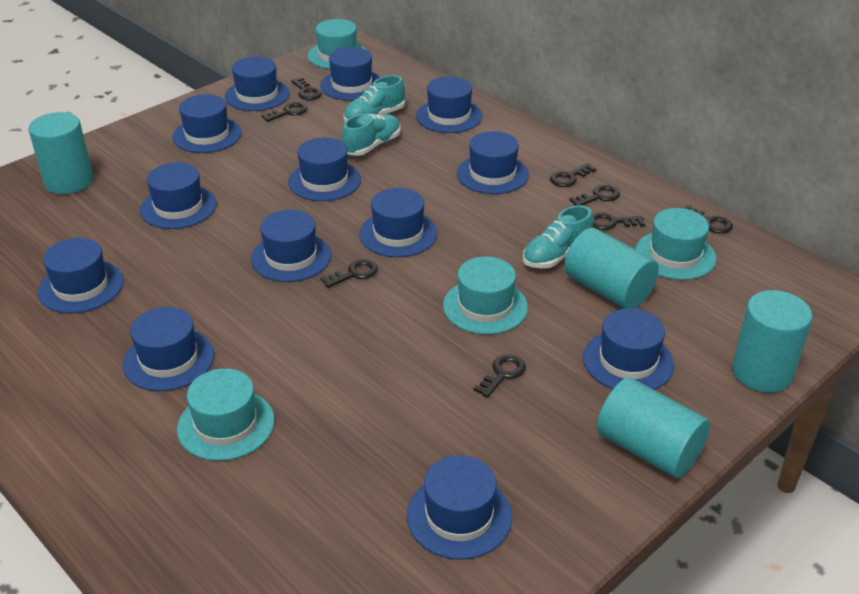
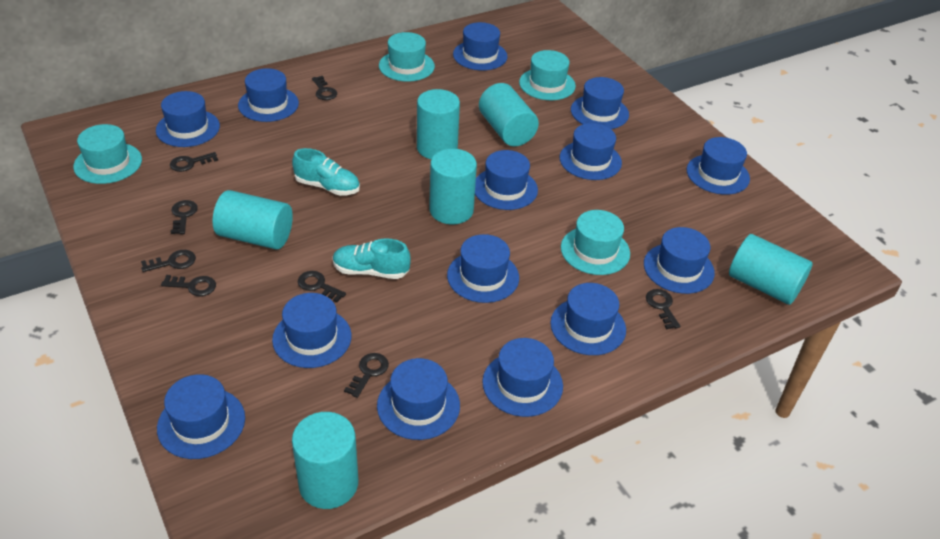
blue hat: 13 -> 14
turquoise cylinder: 4 -> 6
turquoise shoe: 3 -> 2

